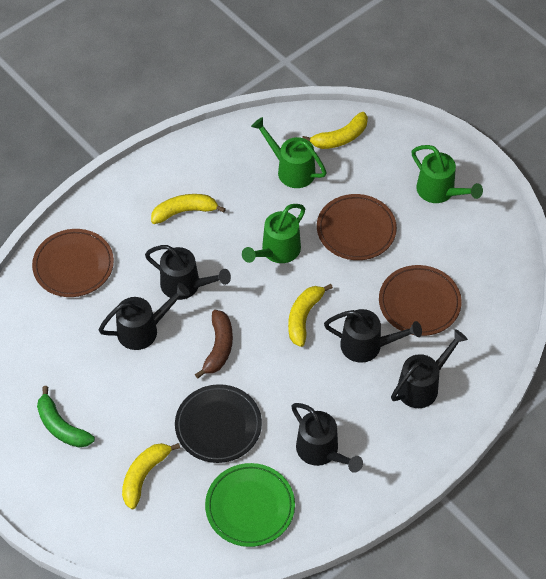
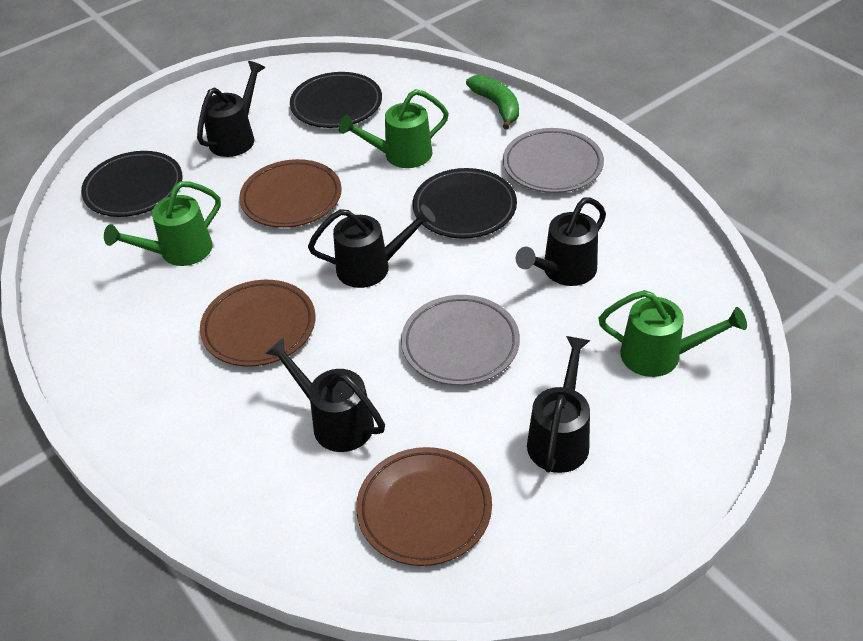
black plate: 1 -> 3
brown banana: 1 -> 0
green plate: 1 -> 0
grey plate: 0 -> 2
yellow banana: 4 -> 0

